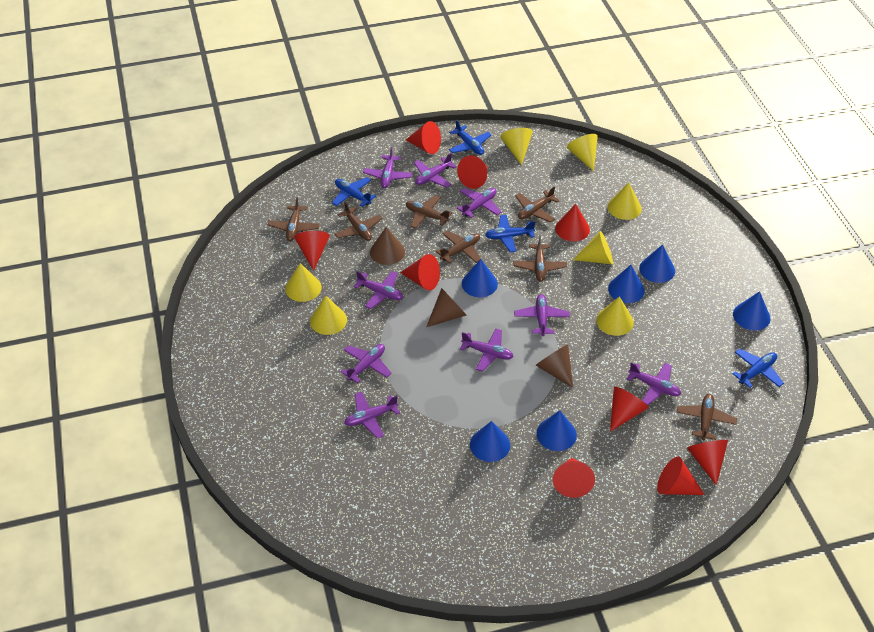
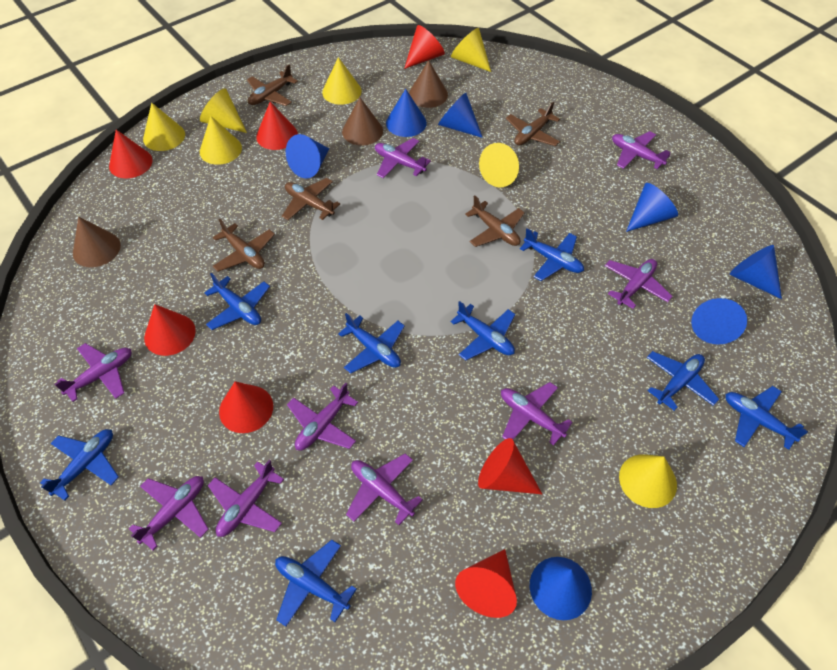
blue cone: 6 -> 7
blue plane: 4 -> 8
brown plane: 7 -> 5
red cone: 9 -> 7

